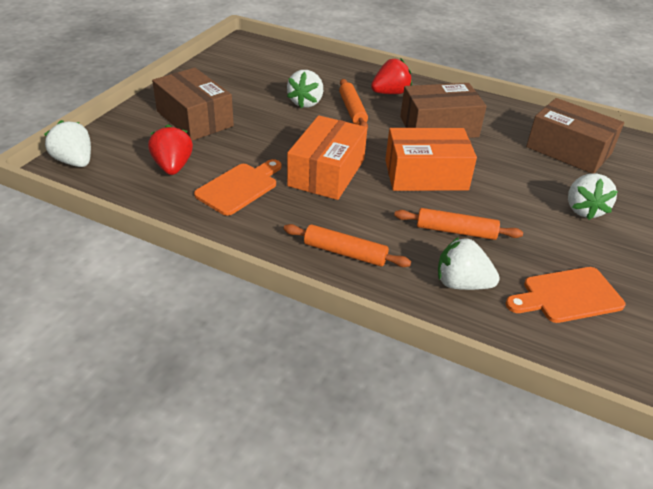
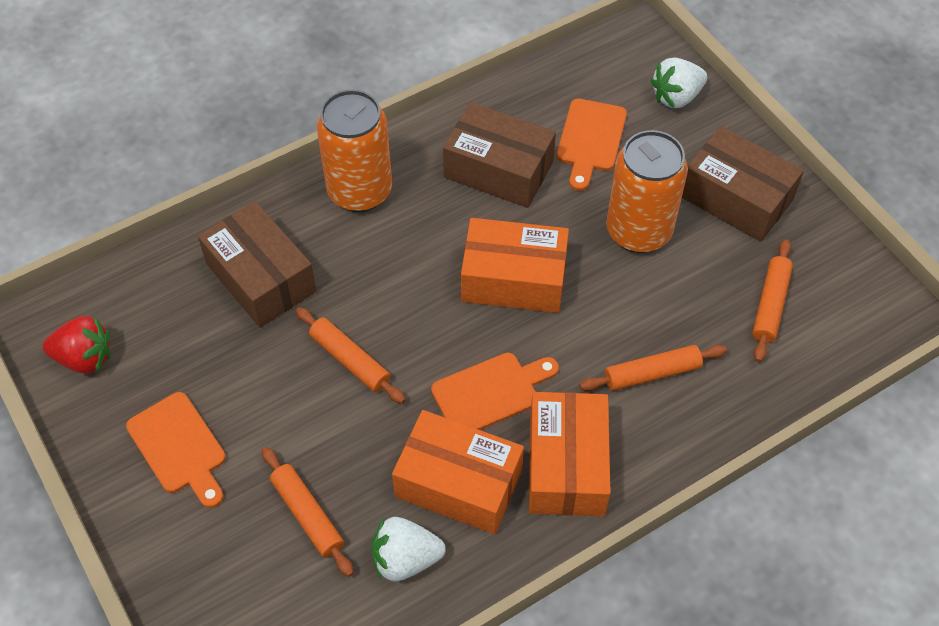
orange box: 2 -> 3
orange can: 0 -> 2
orange cutting board: 2 -> 3
orange rolling pin: 3 -> 4
red strawberry: 2 -> 1
white strawberry: 4 -> 2

